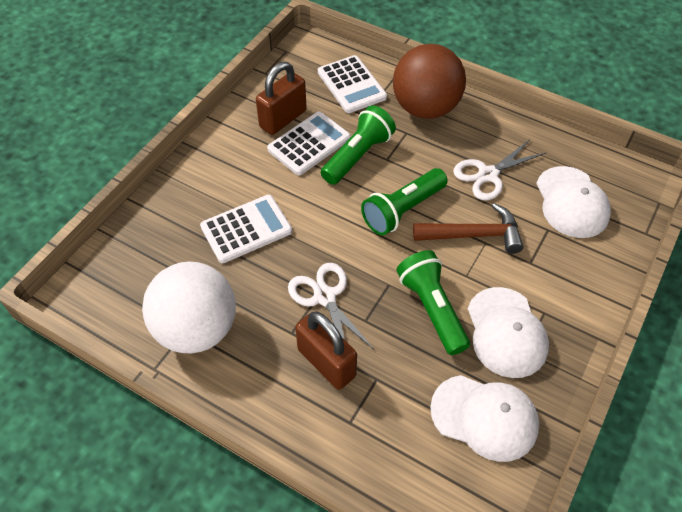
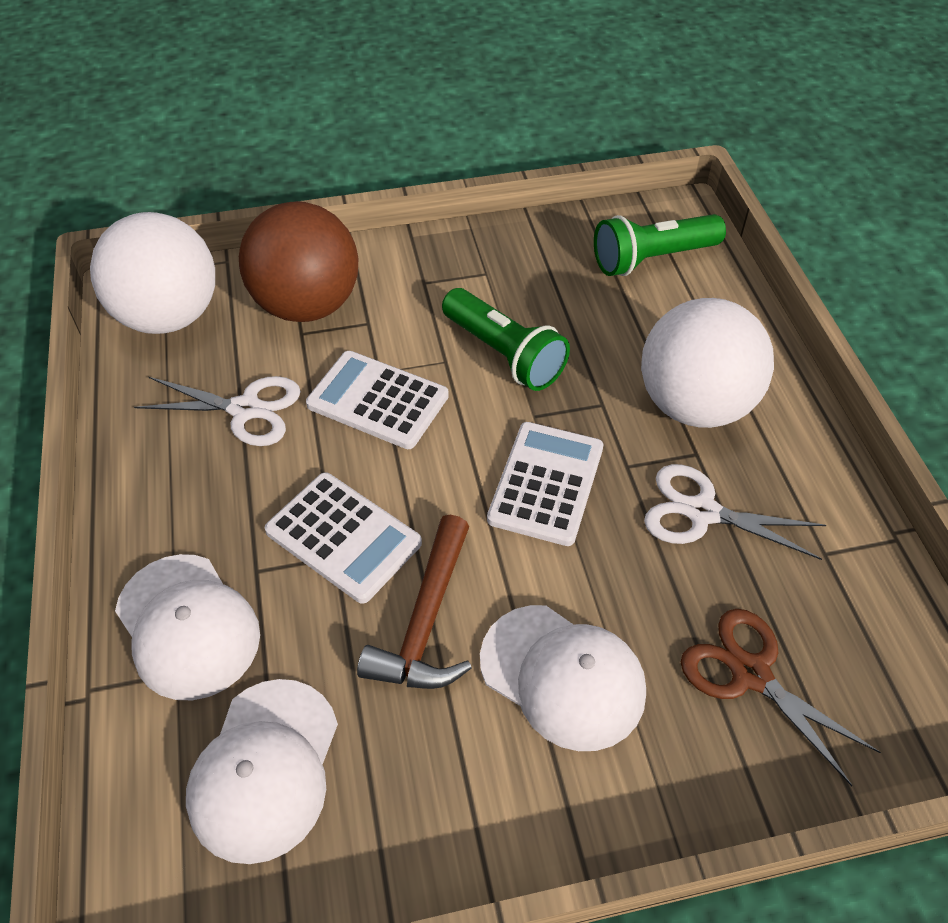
brown padlock: 2 -> 0
brown scissors: 0 -> 1
green flashlight: 3 -> 2
white ball: 1 -> 2

